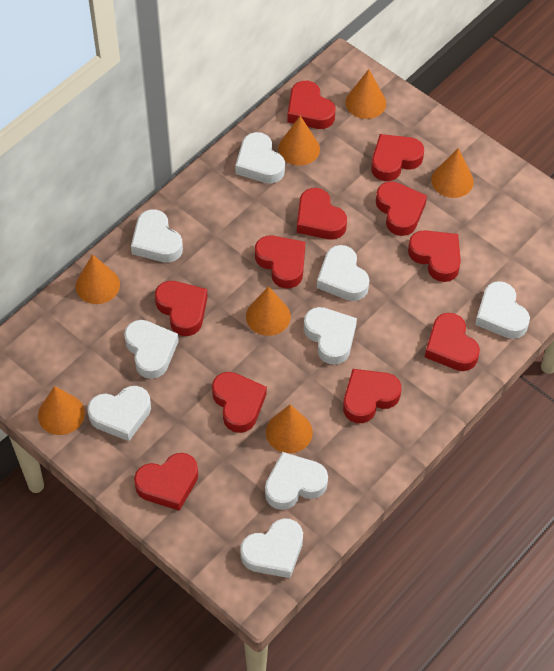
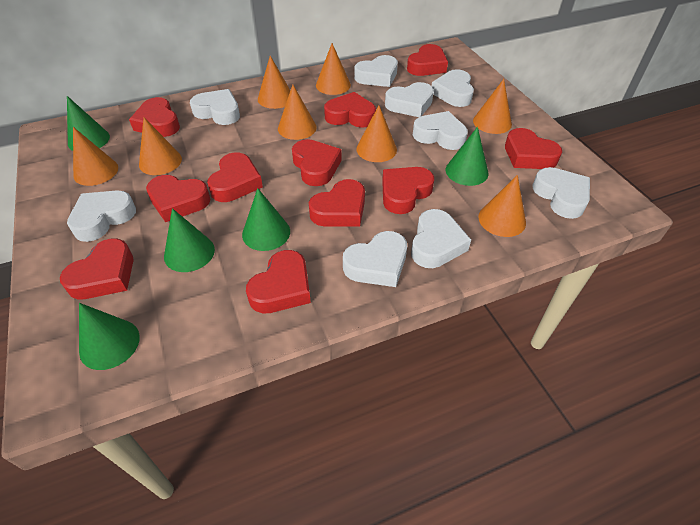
green cone: 0 -> 5
orange cone: 7 -> 8

